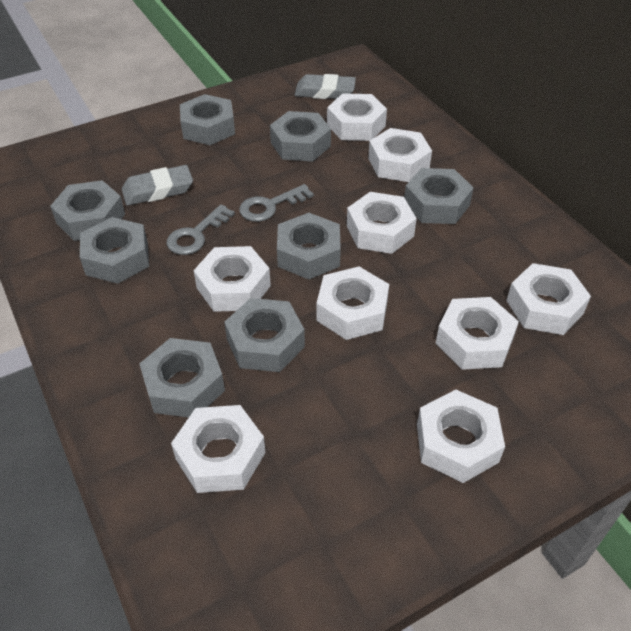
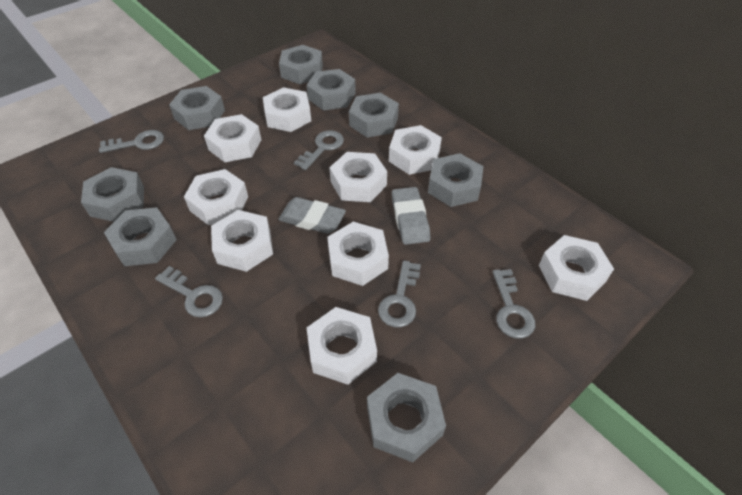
grey key: 2 -> 5

